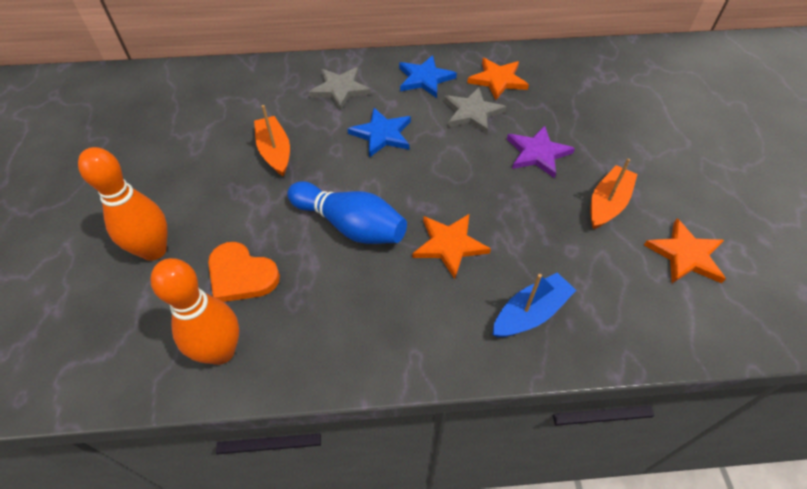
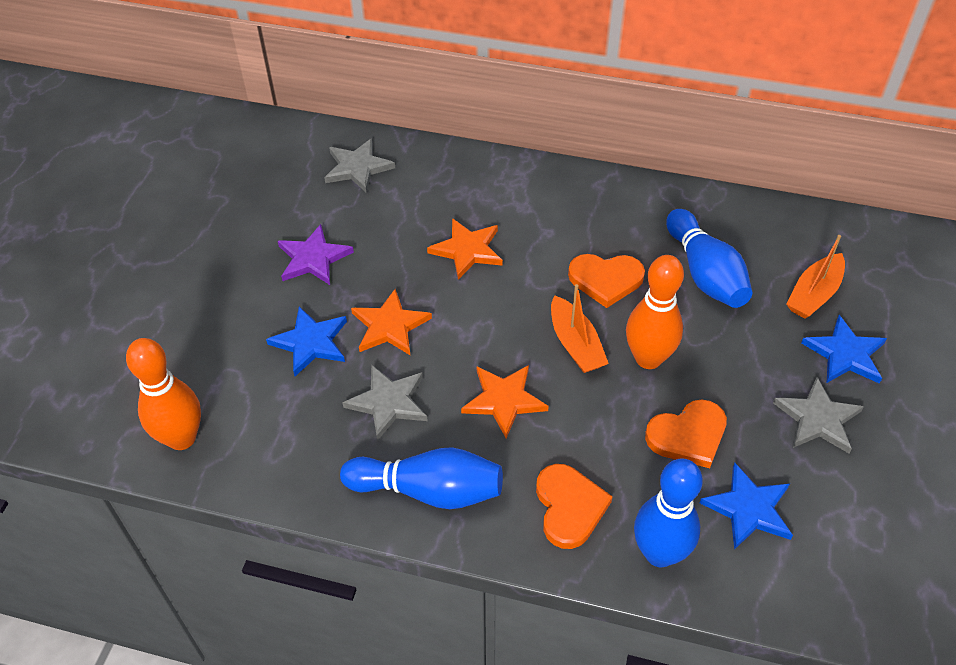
blue boat: 1 -> 0
blue bowling pin: 1 -> 3
blue star: 2 -> 3
grey star: 2 -> 3
orange heart: 1 -> 3

